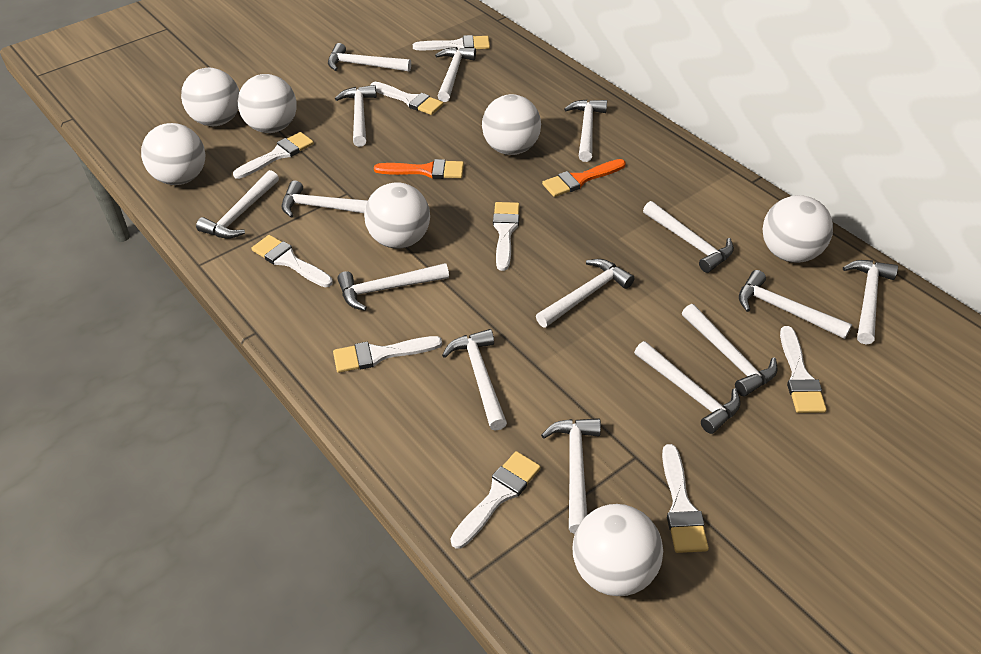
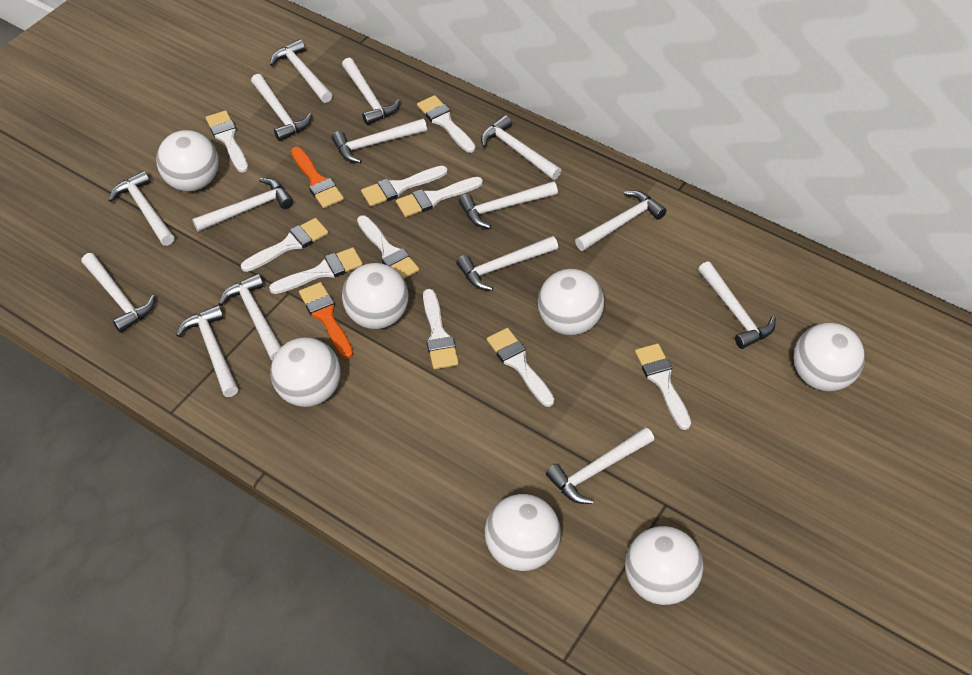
white brush: 9 -> 10

